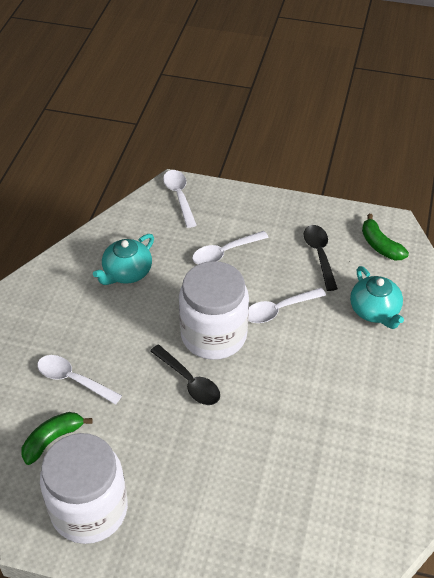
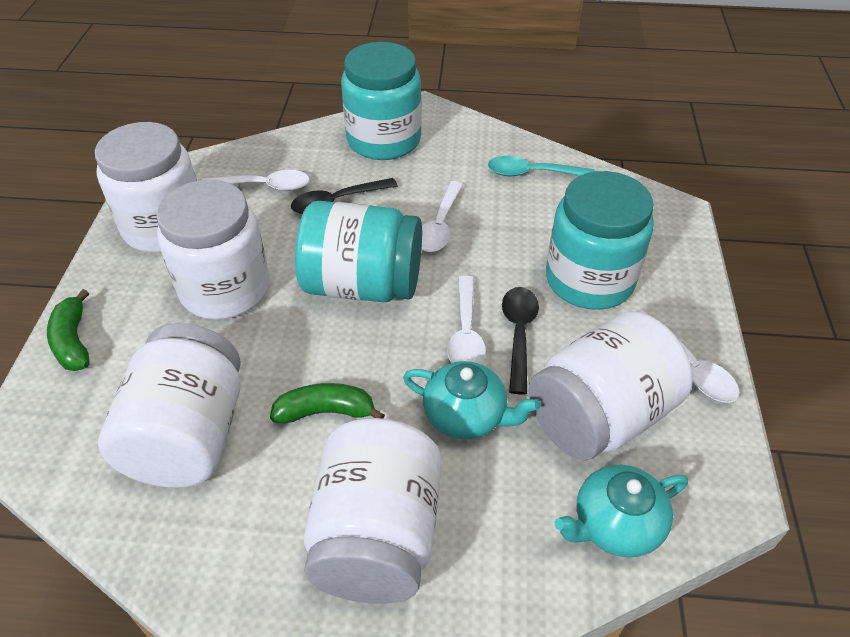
turquoise jar: 0 -> 3
turquoise spoon: 0 -> 1
white jar: 2 -> 5

